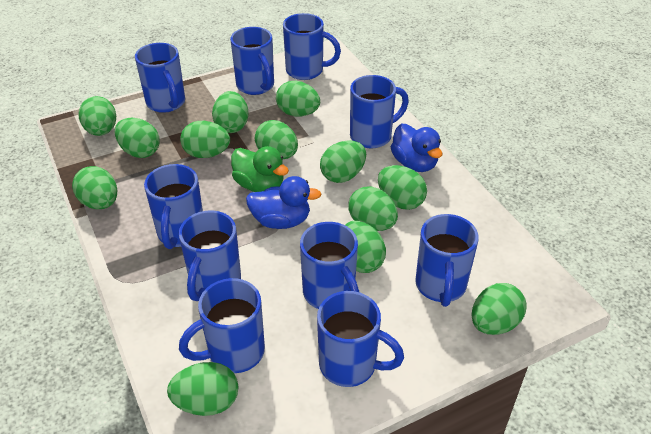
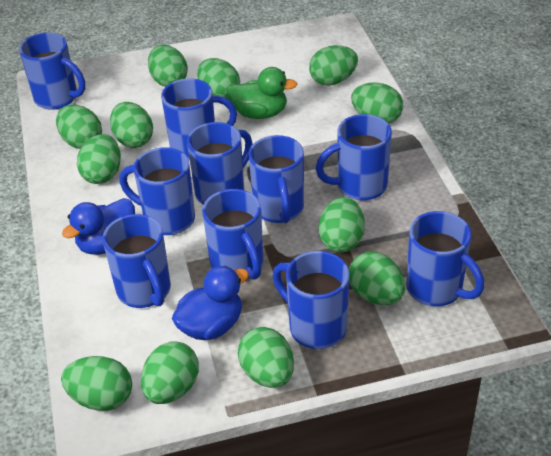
green egg: 13 -> 12

